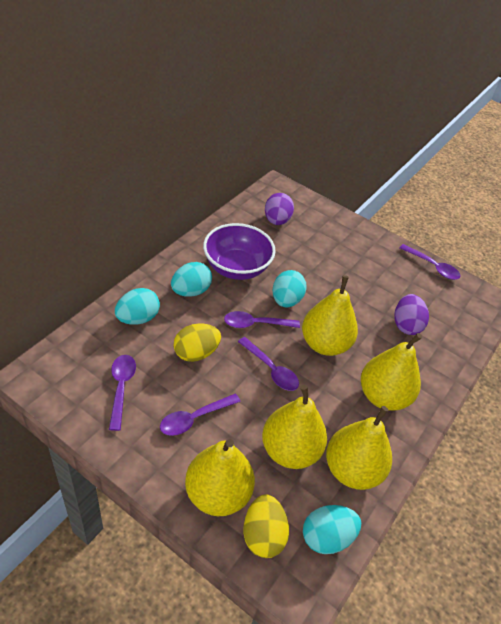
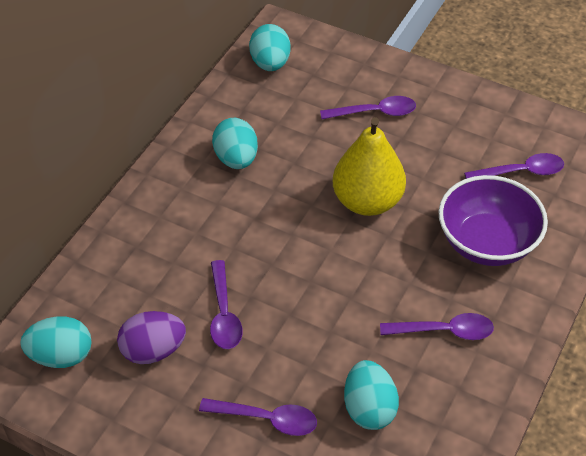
purple egg: 2 -> 1
yellow egg: 2 -> 0
yellow pear: 5 -> 1

